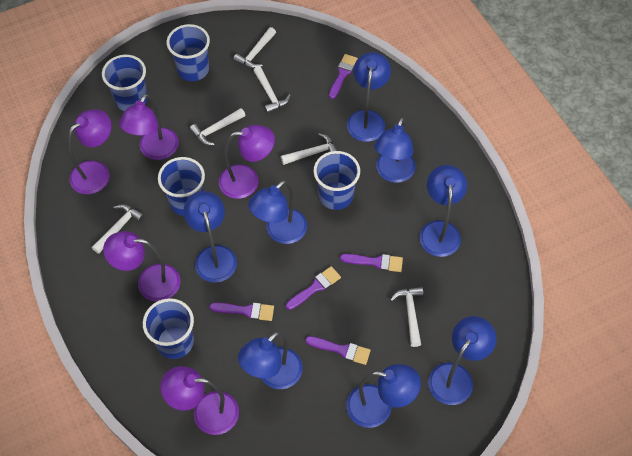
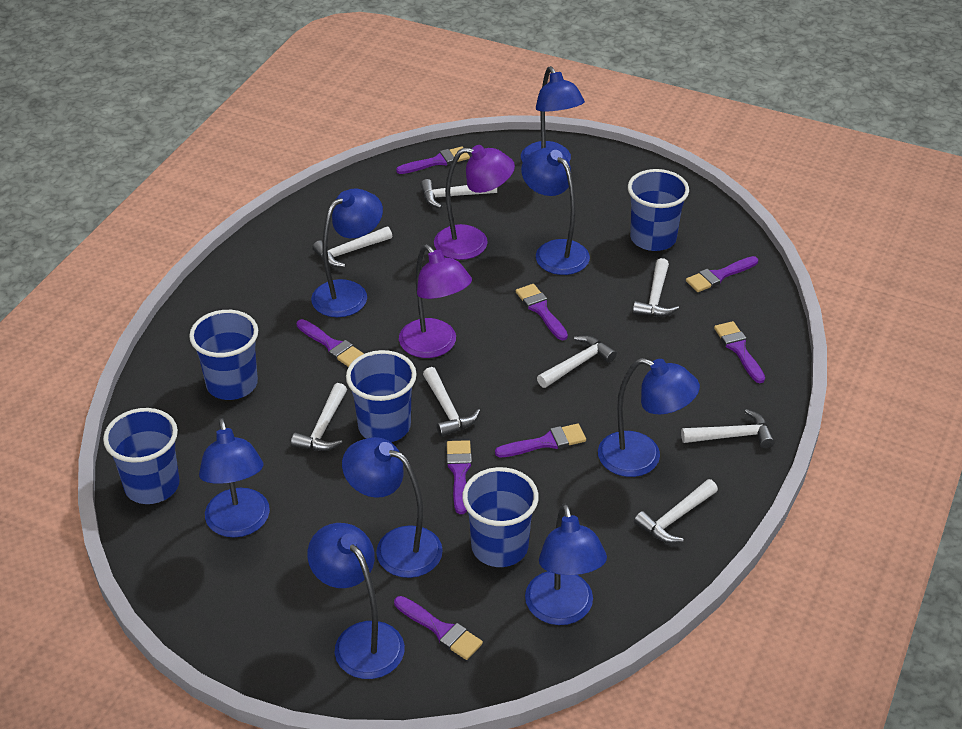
purple brush: 5 -> 8
purple lamp: 5 -> 2
white hammer: 6 -> 8

